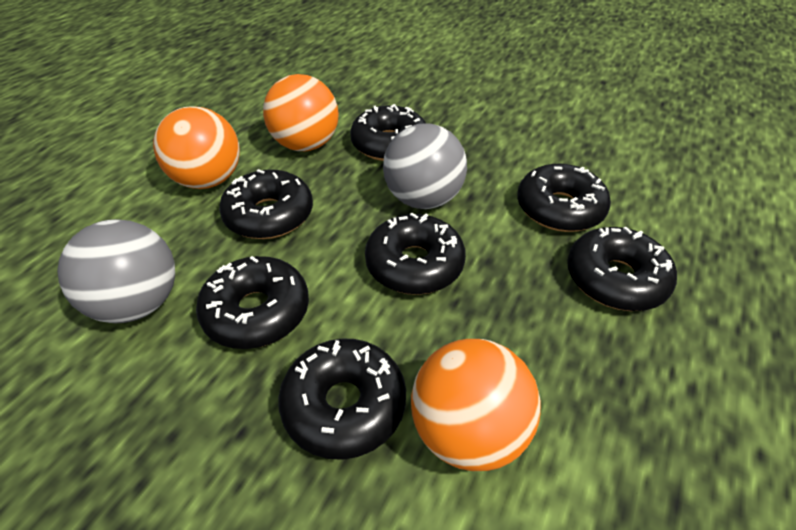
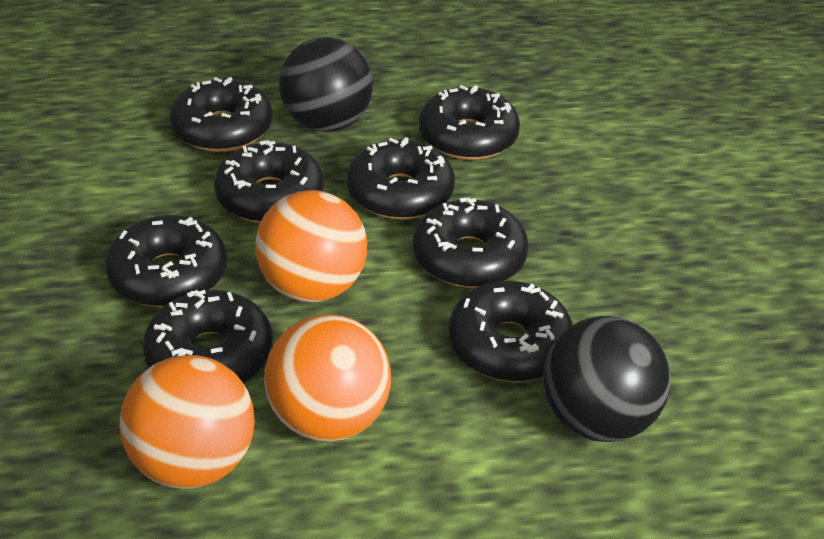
black ball: 0 -> 2
black donut: 7 -> 8
grey ball: 2 -> 0

